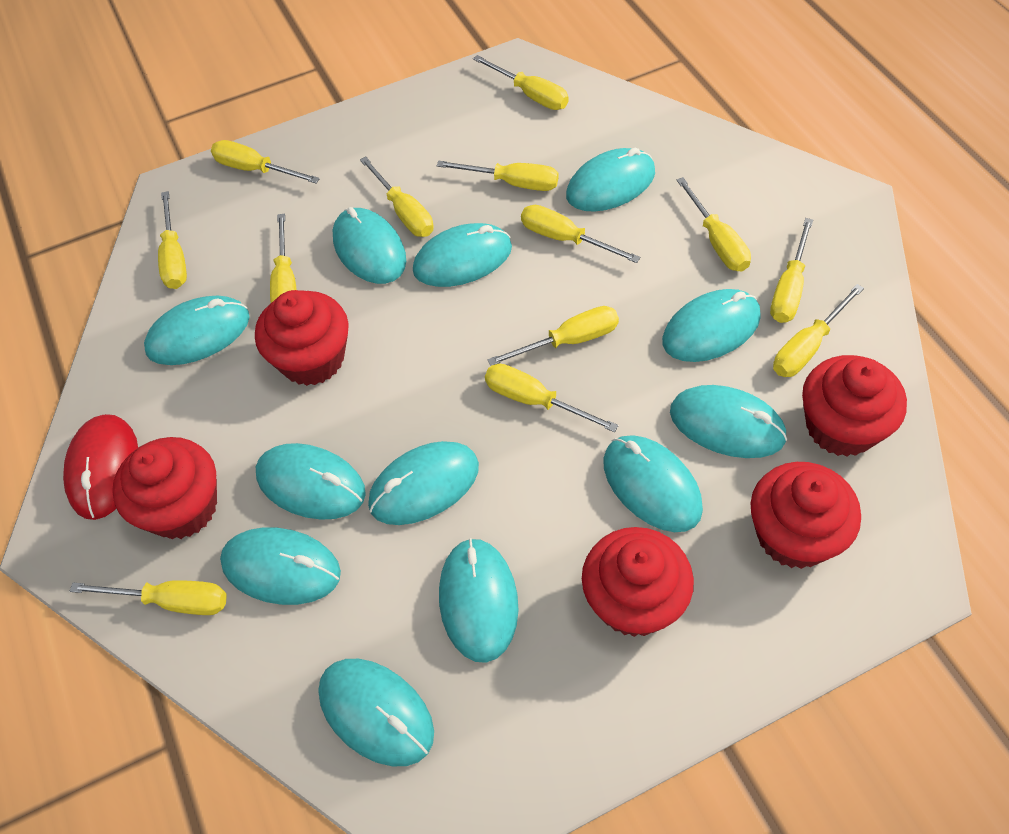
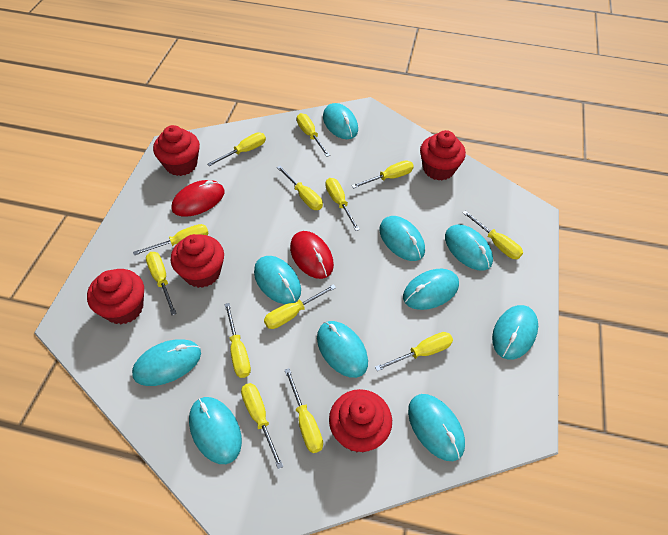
red mouse: 1 -> 2
turquoise mouse: 12 -> 10

